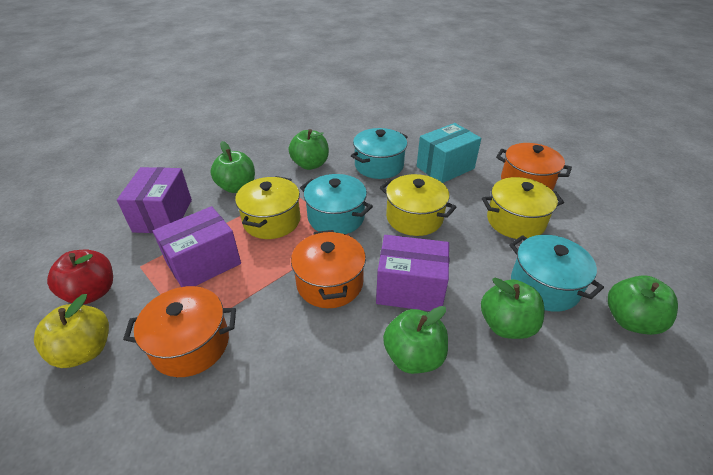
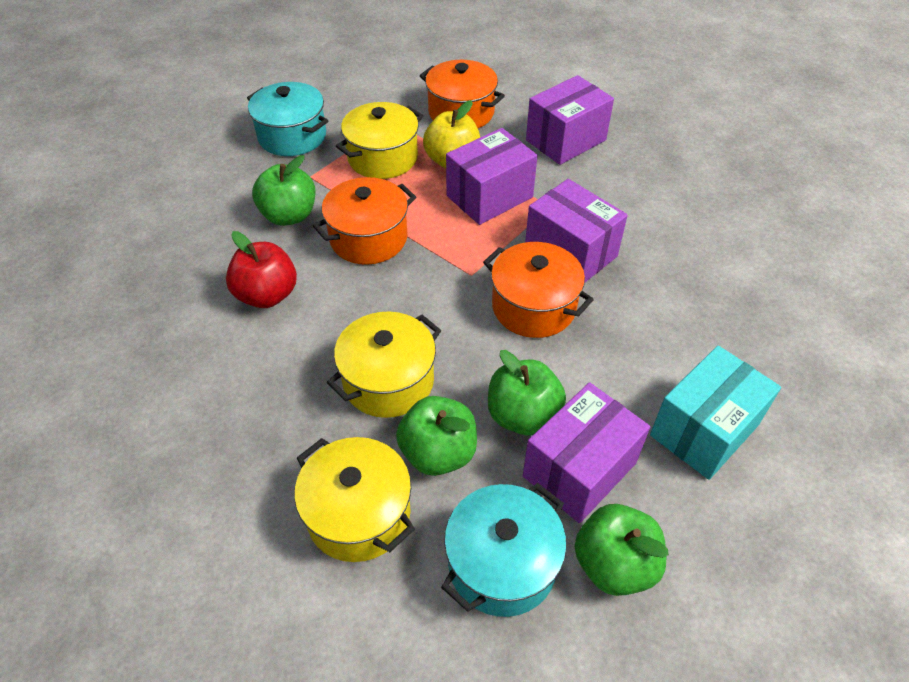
green apple: 5 -> 4
purple box: 3 -> 4
turquoise pot: 3 -> 2

